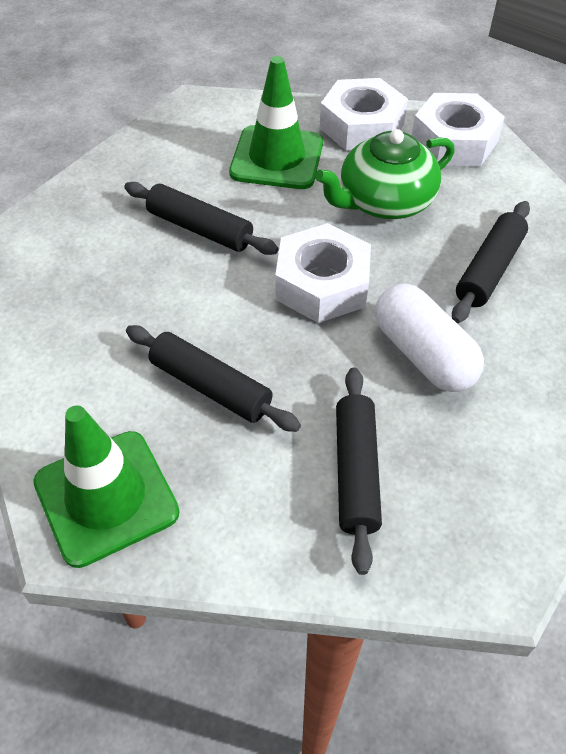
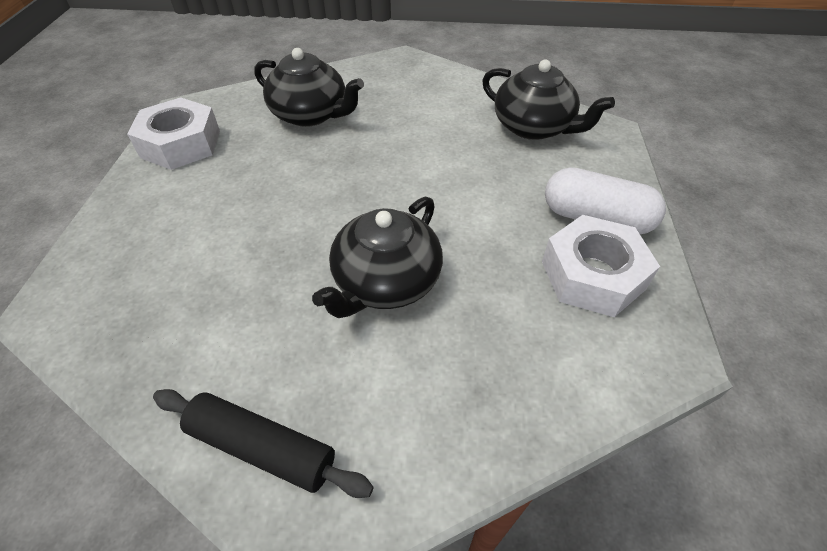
black rolling pin: 4 -> 1
black teapot: 0 -> 3
green teapot: 1 -> 0
green traffic cone: 2 -> 0
white nut: 3 -> 2

